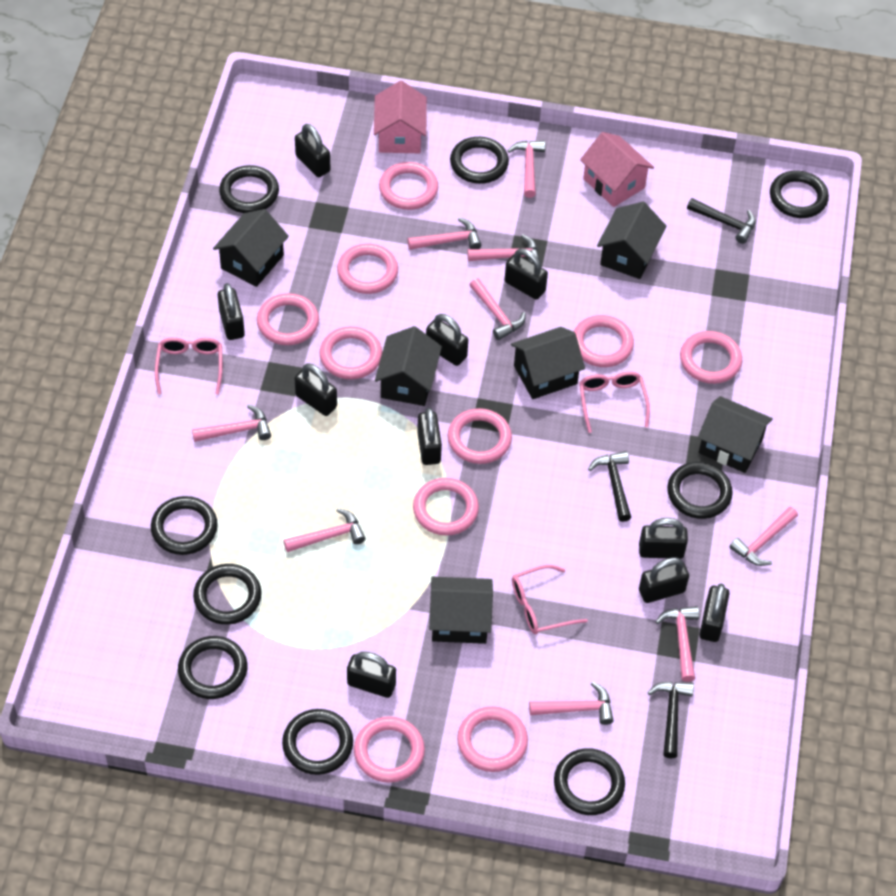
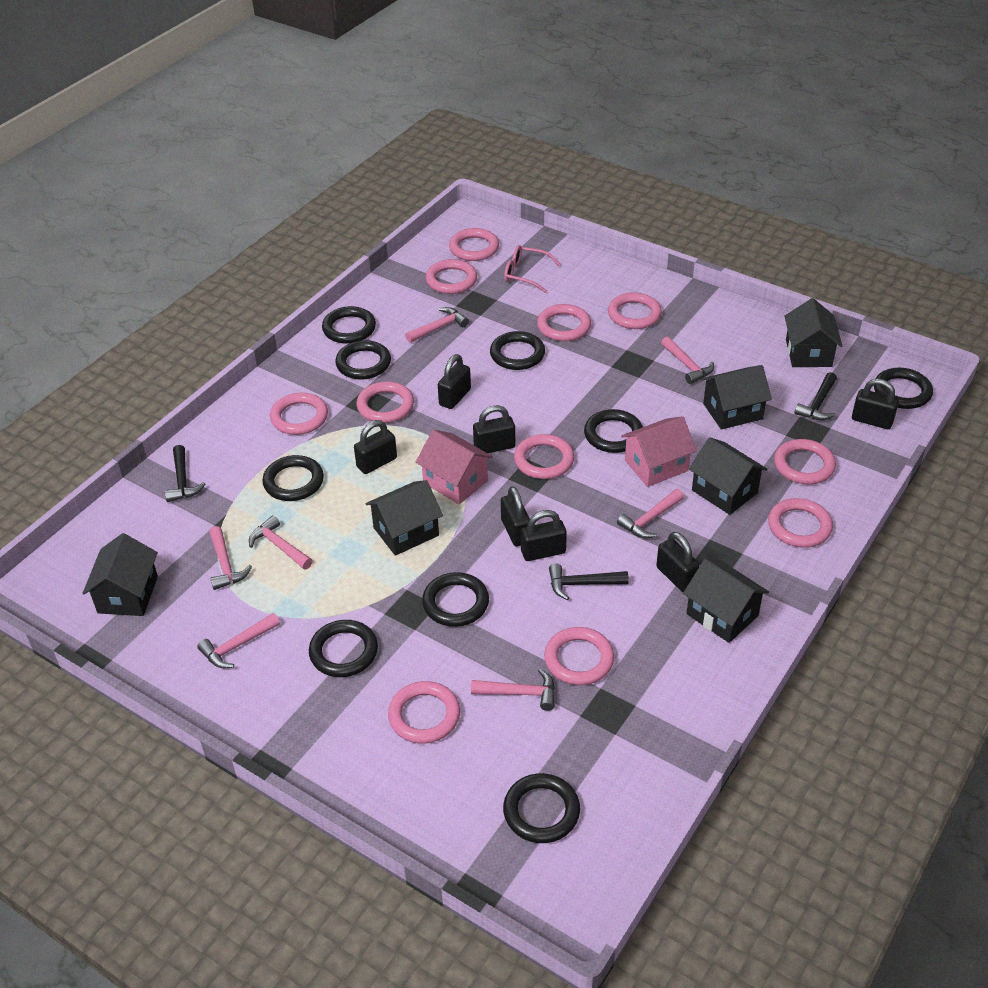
black padlock: 10 -> 7
pink glasses: 3 -> 1
pink hammer: 9 -> 7
pink ring: 10 -> 11

